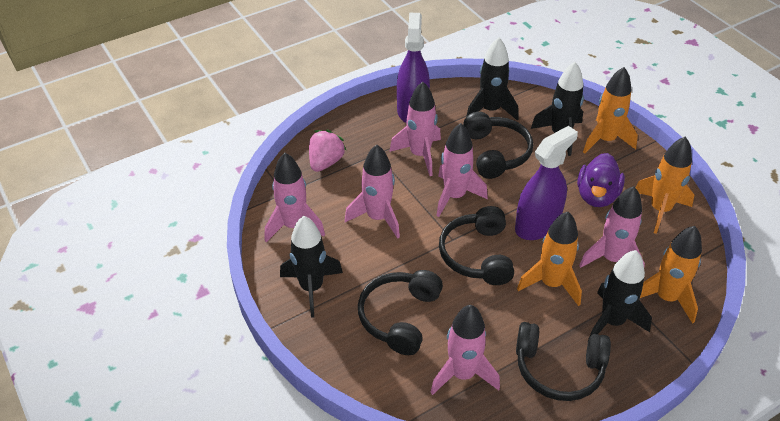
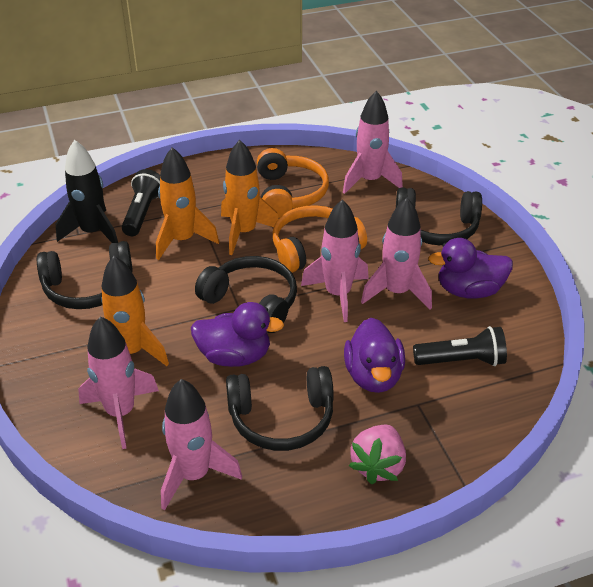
black flashlight: 0 -> 2
black rocket: 4 -> 1
orange headphones: 0 -> 2
orange rocket: 4 -> 3
pink rocket: 6 -> 5
purple duck: 1 -> 3
purple spray bottle: 2 -> 0

